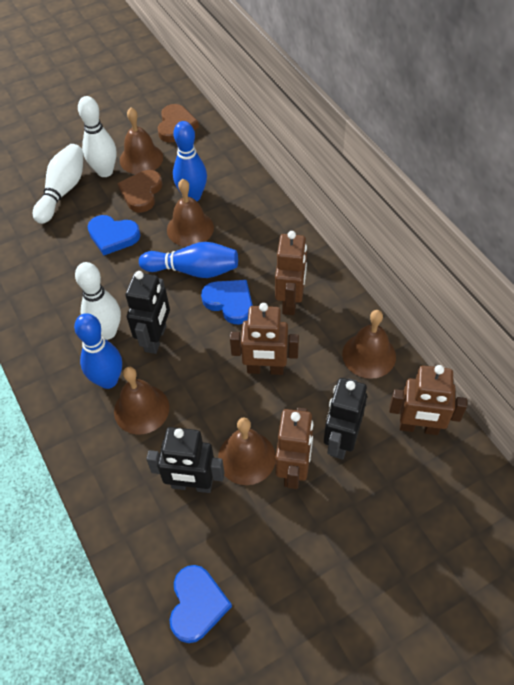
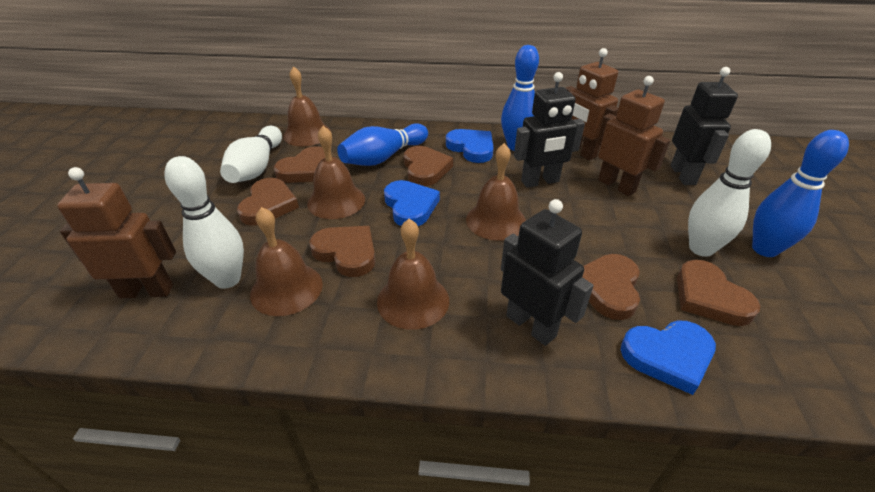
brown heart: 2 -> 6
brown robot: 4 -> 3

